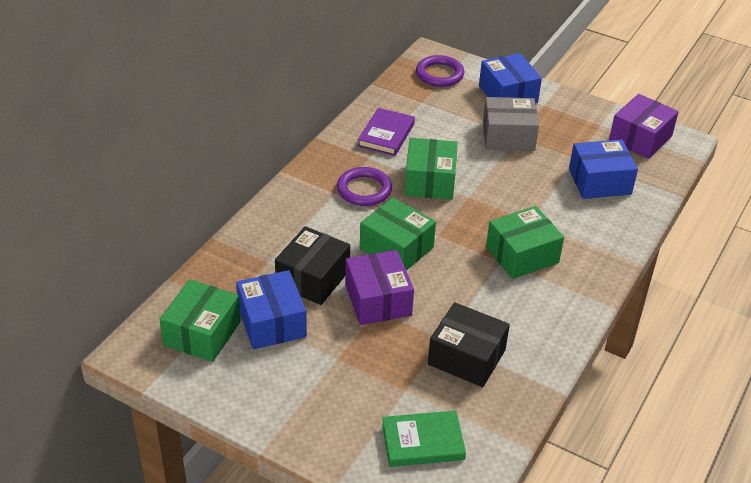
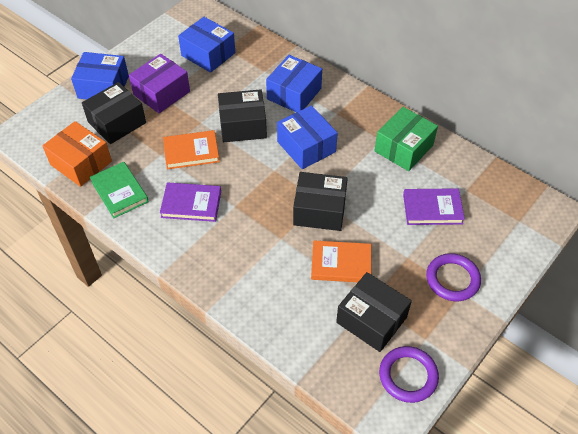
black box: 2 -> 4
blue box: 3 -> 4
green box: 4 -> 1
grey box: 1 -> 0
orange book: 0 -> 2
orange box: 0 -> 1
purple book: 1 -> 2
purple box: 2 -> 1

